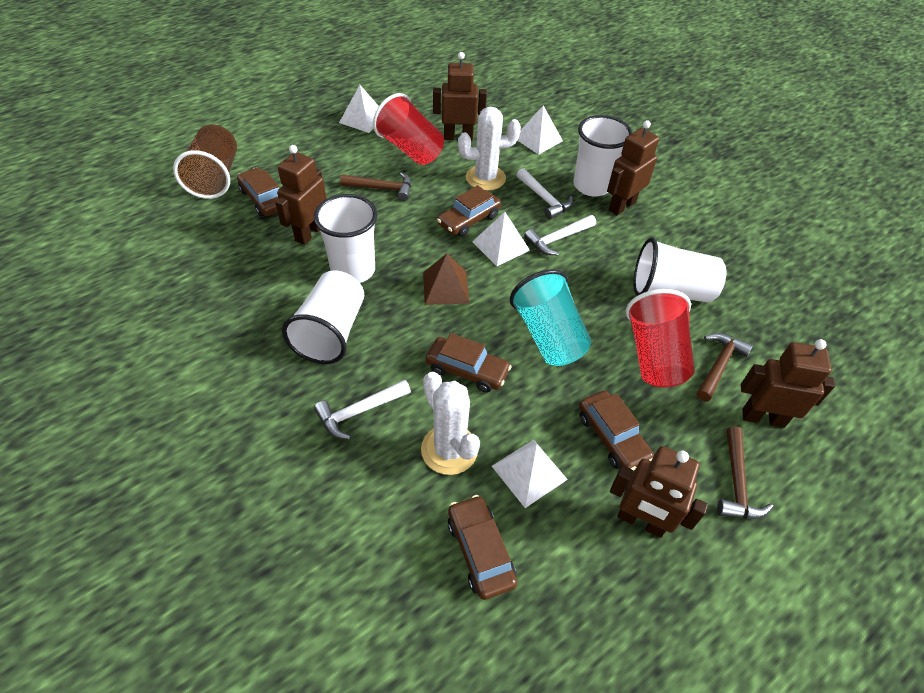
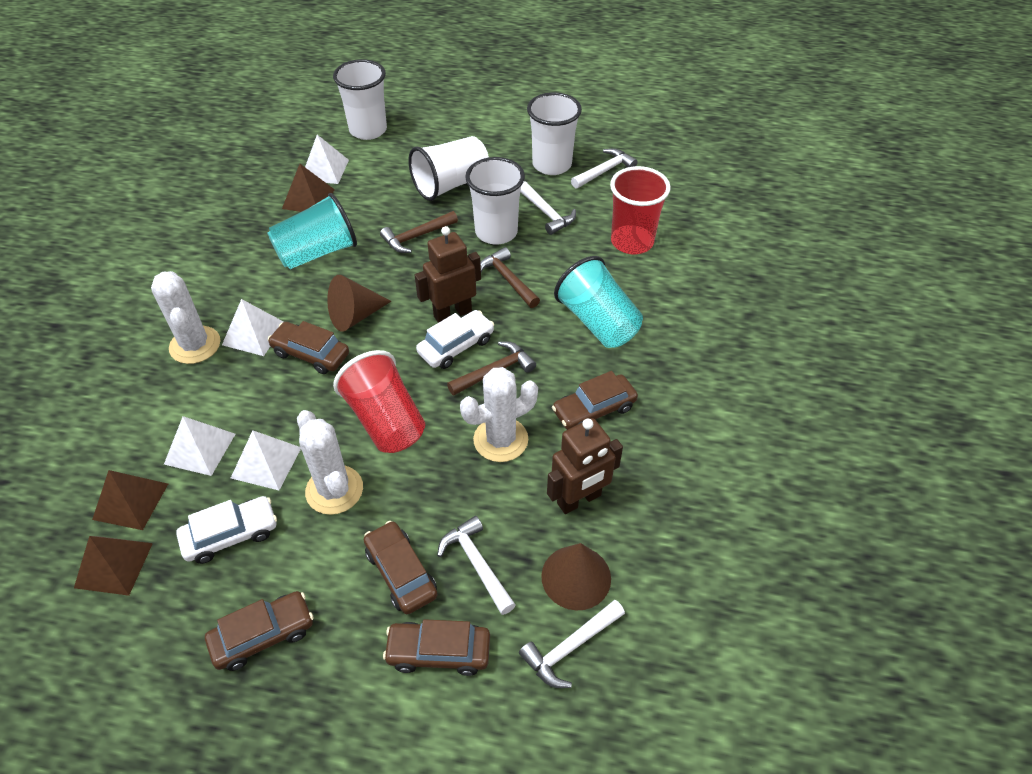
brown cone: 0 -> 2
brown cup: 1 -> 0
brown pyramid: 1 -> 3
brown robot: 5 -> 2
turquoise cup: 1 -> 2
white cactus: 2 -> 3
white car: 0 -> 2
white hammer: 3 -> 4

